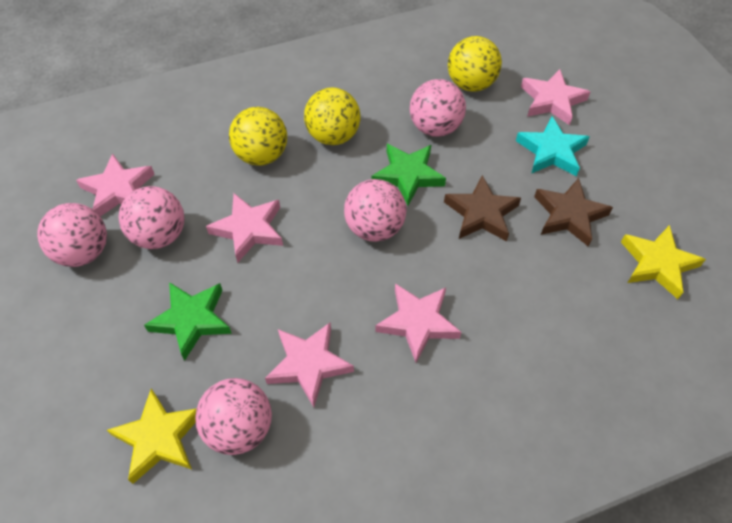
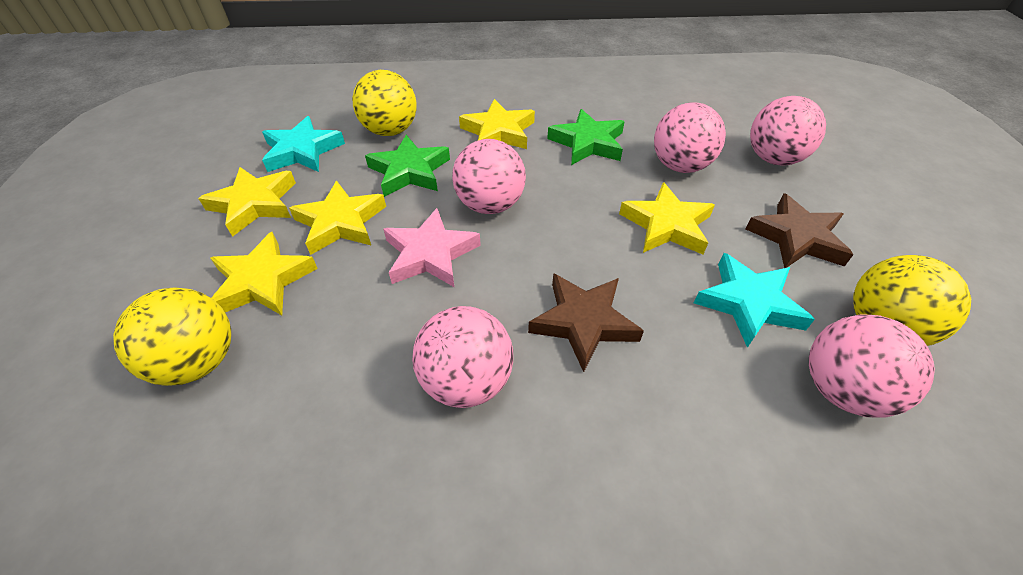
pink star: 5 -> 1
turquoise star: 1 -> 2
yellow star: 2 -> 5

